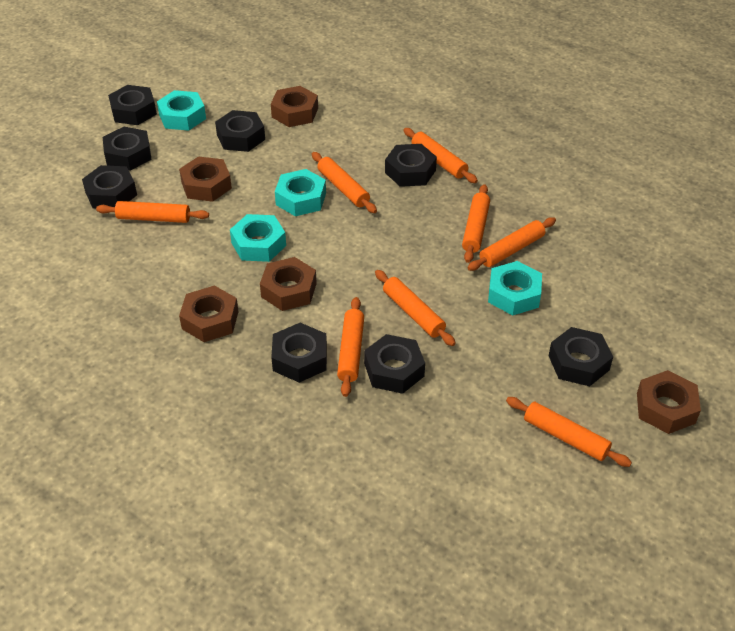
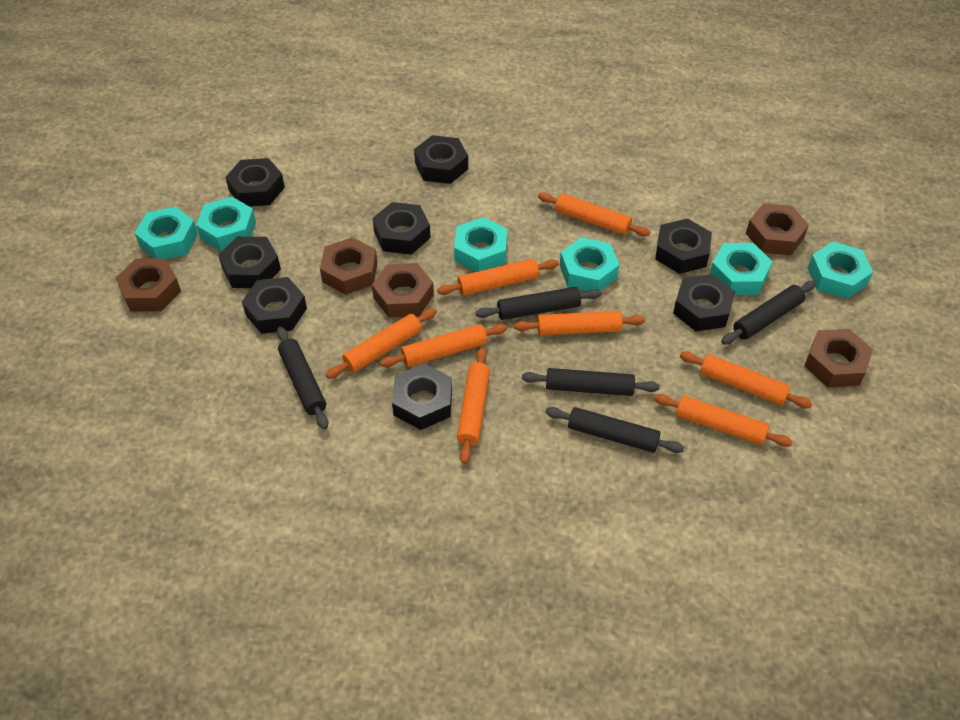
black rolling pin: 0 -> 5
turquoise nut: 4 -> 6

